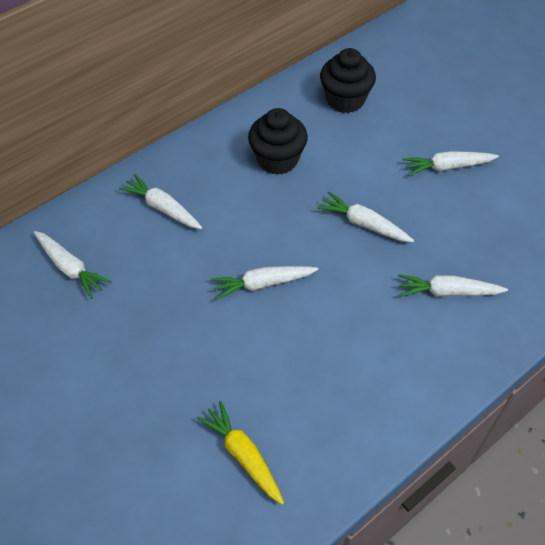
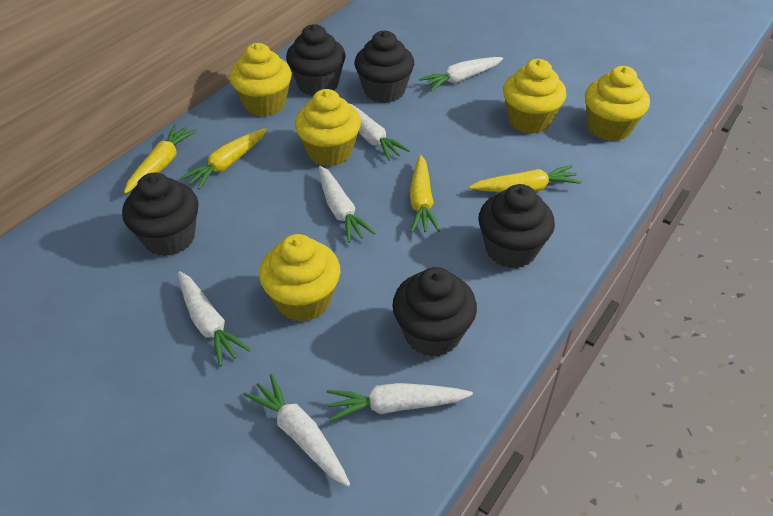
black cupcake: 2 -> 5
yellow carrot: 1 -> 4
yellow cupcake: 0 -> 5

